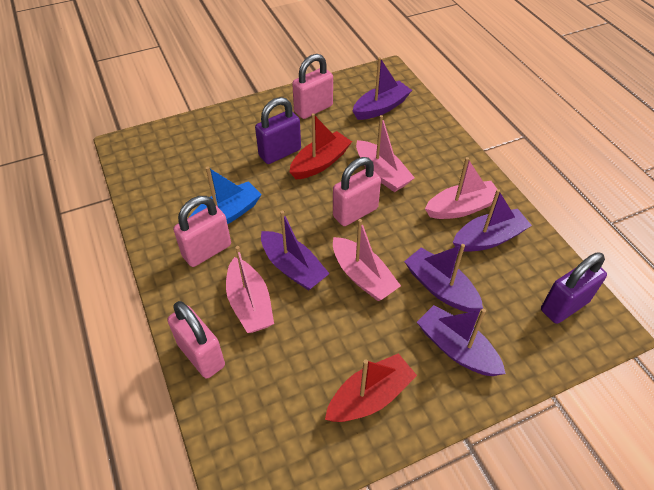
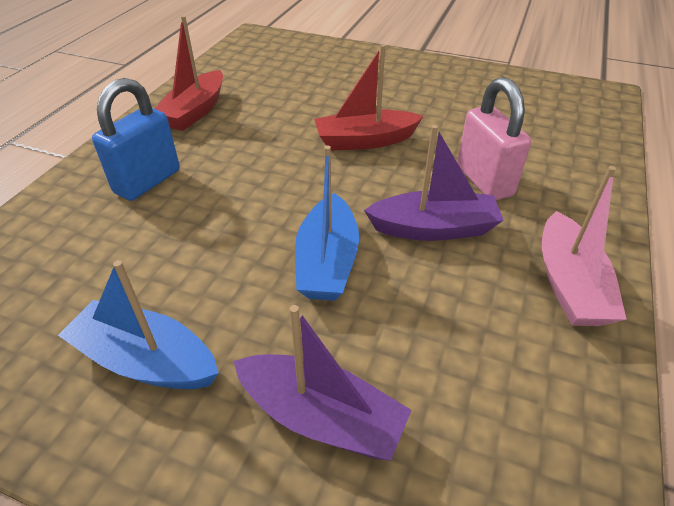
blue boat: 1 -> 2
blue padlock: 0 -> 1
pink boat: 4 -> 1
pink padlock: 4 -> 1
purple boat: 5 -> 2
purple padlock: 2 -> 0

